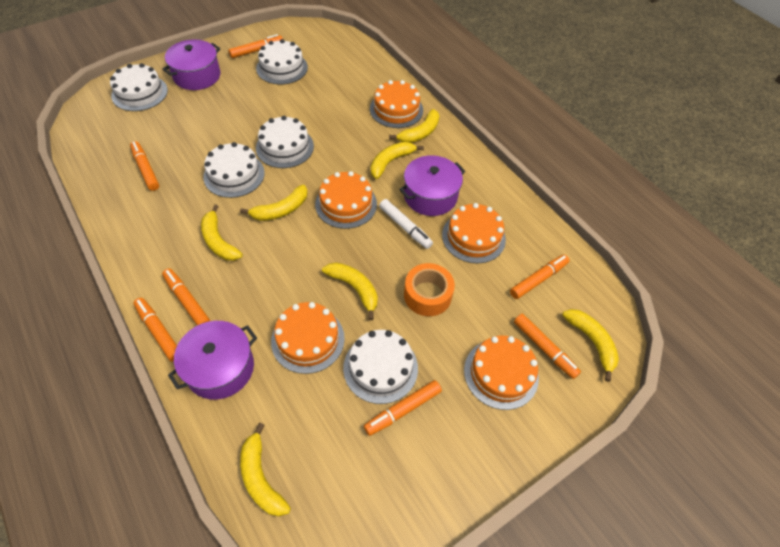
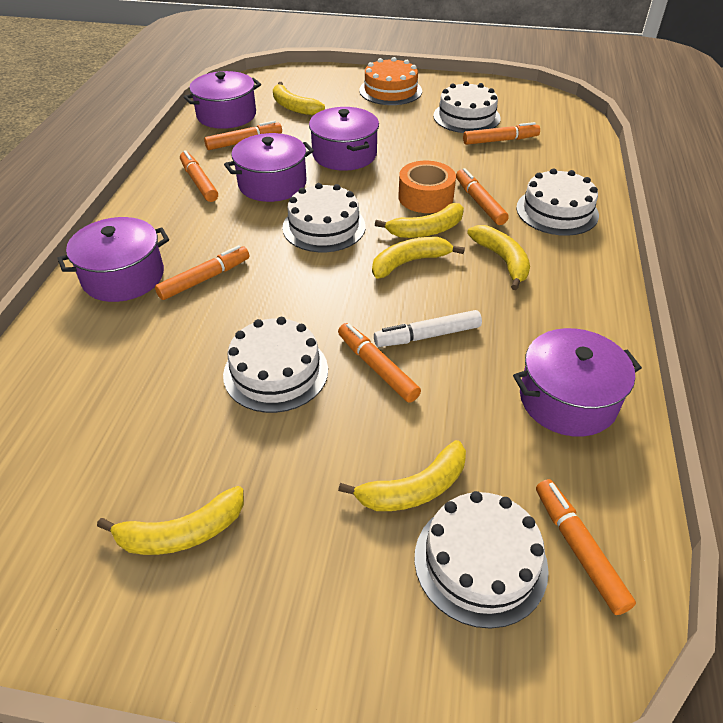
orange cake: 5 -> 1
purple pot: 3 -> 5
yellow banana: 7 -> 6

